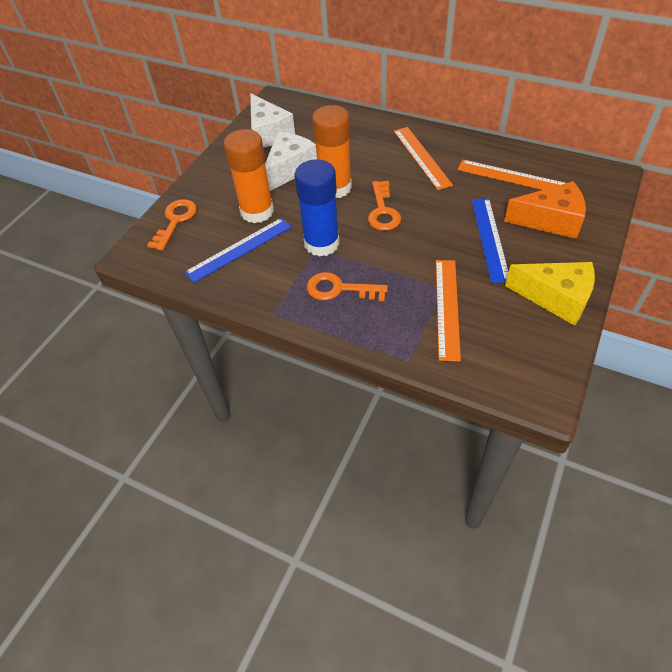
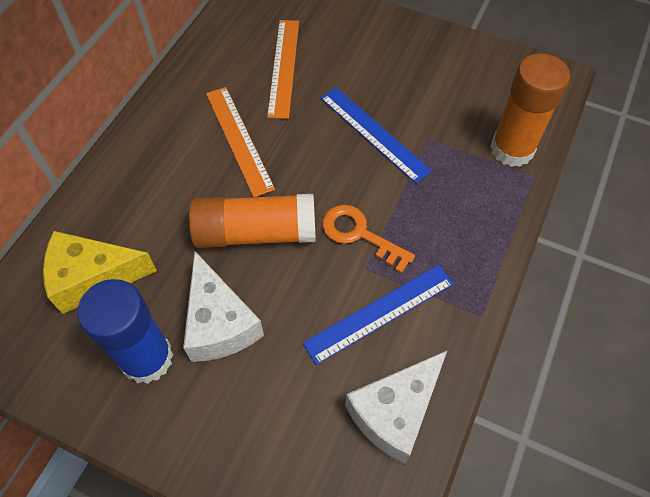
orange cheese: 1 -> 0
orange key: 3 -> 1
orange ruler: 3 -> 2

